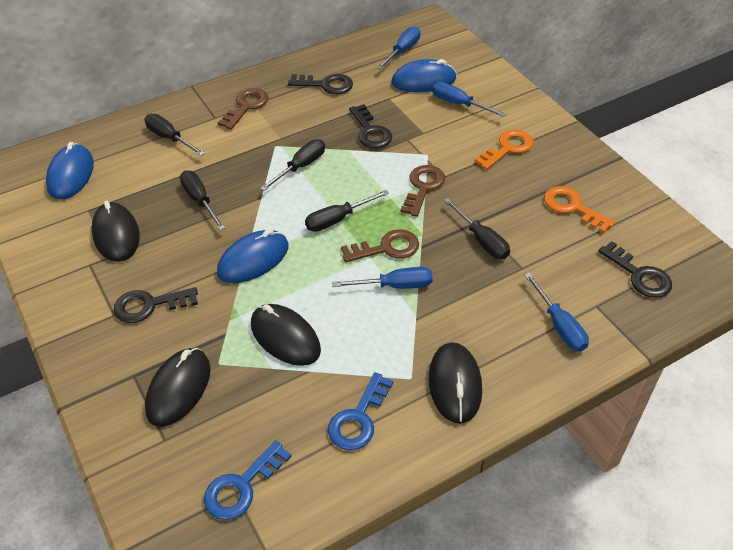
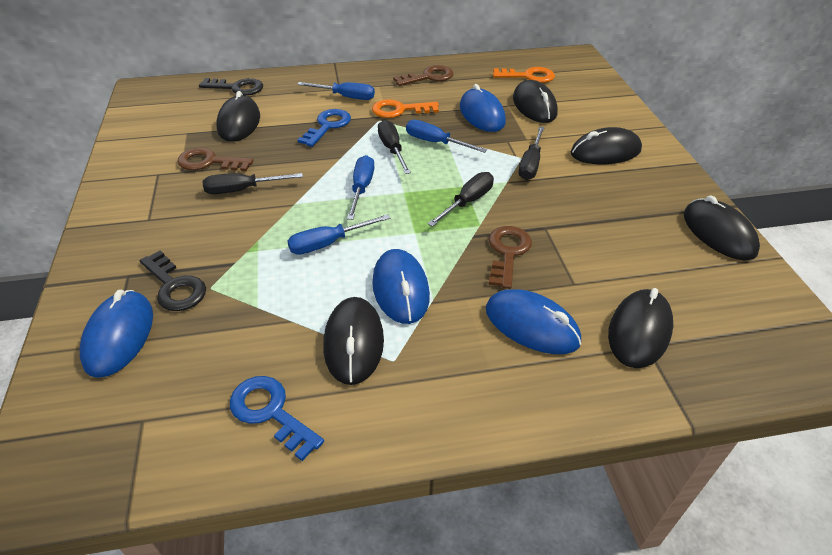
black key: 4 -> 2
black mouse: 4 -> 6
black screwdriver: 5 -> 4
blue mouse: 3 -> 4

